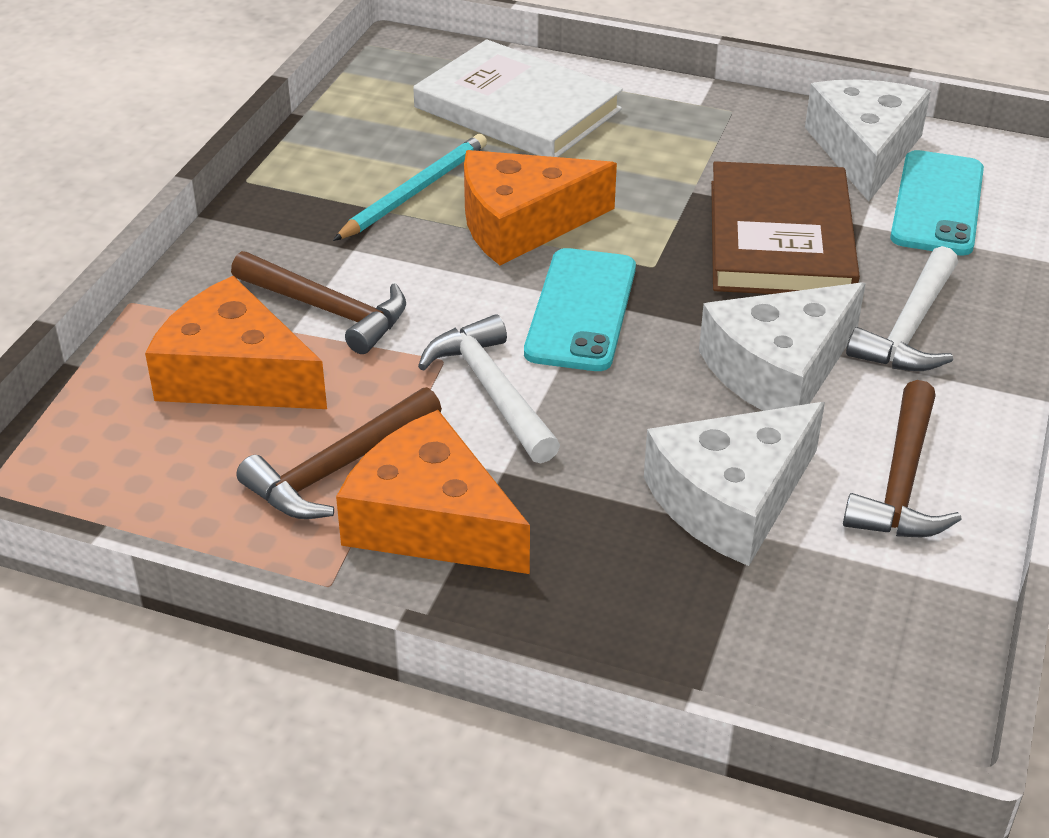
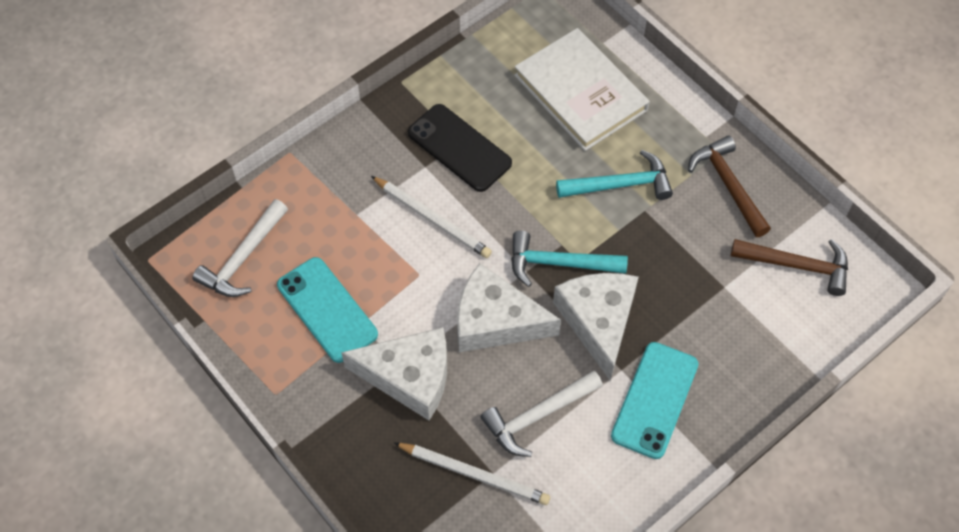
black phone: 0 -> 1
brown book: 1 -> 0
brown hammer: 3 -> 2
orange cheese: 3 -> 0
turquoise hammer: 0 -> 2
turquoise pencil: 1 -> 0
white pencil: 0 -> 2

